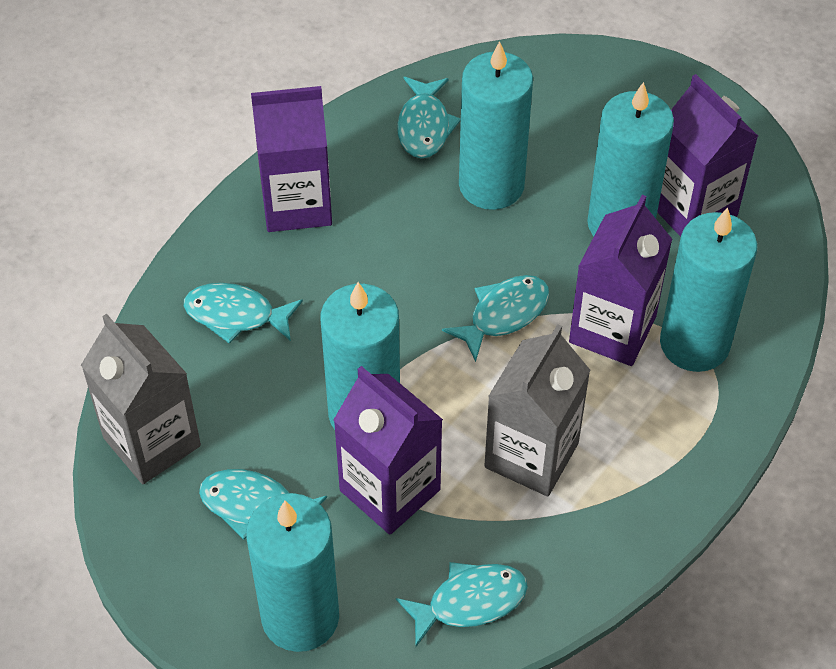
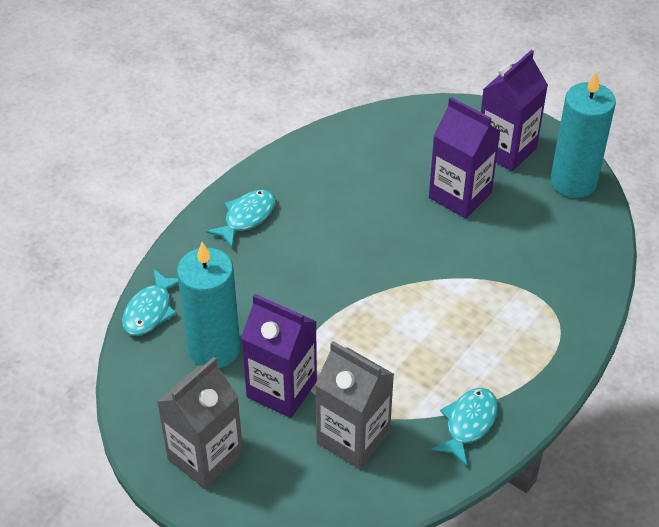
purple carton: 4 -> 3
turquoise candle: 5 -> 2
turquoise fish: 5 -> 3

